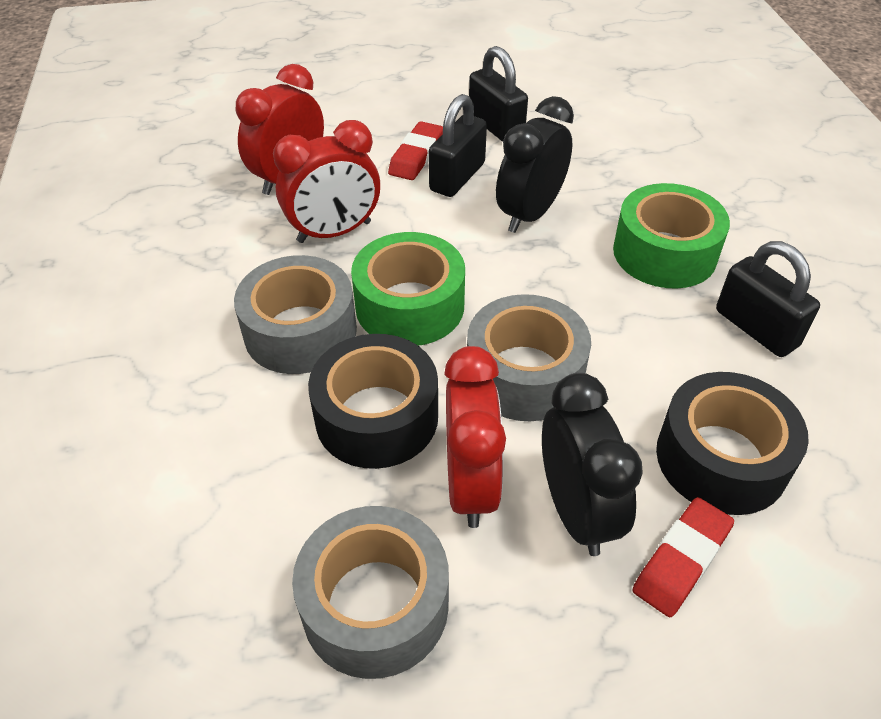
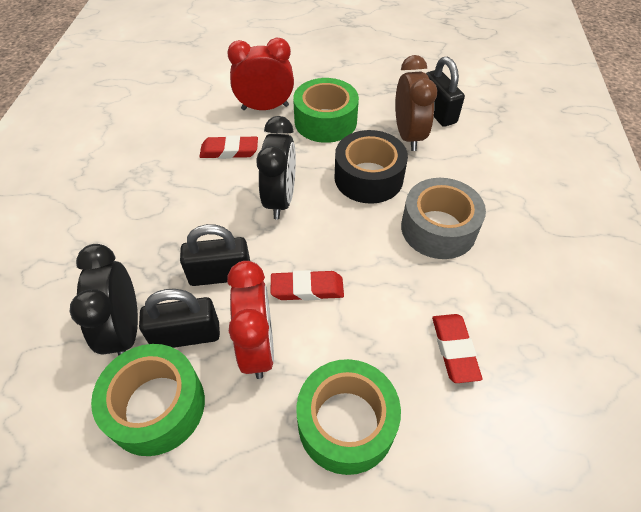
black tape: 2 -> 1
brown clock: 0 -> 1
green tape: 2 -> 3
grey tape: 3 -> 1
red clock: 3 -> 2
red eraser: 2 -> 3

